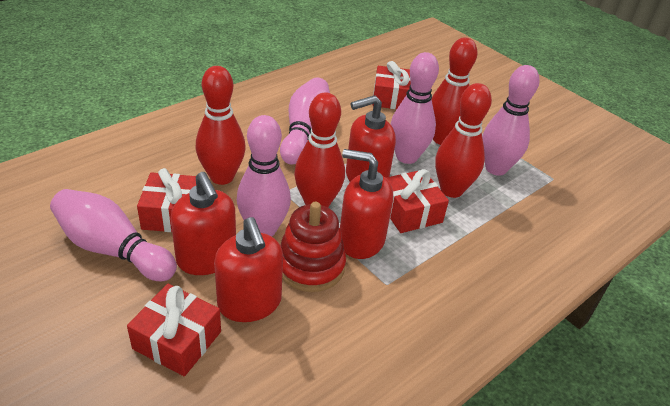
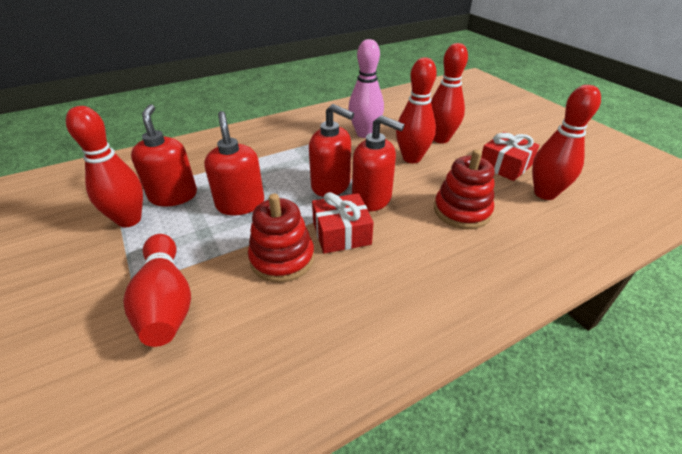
pink bowling pin: 5 -> 1
red bowling pin: 4 -> 5
red gift: 4 -> 2
red stacking toy: 1 -> 2

